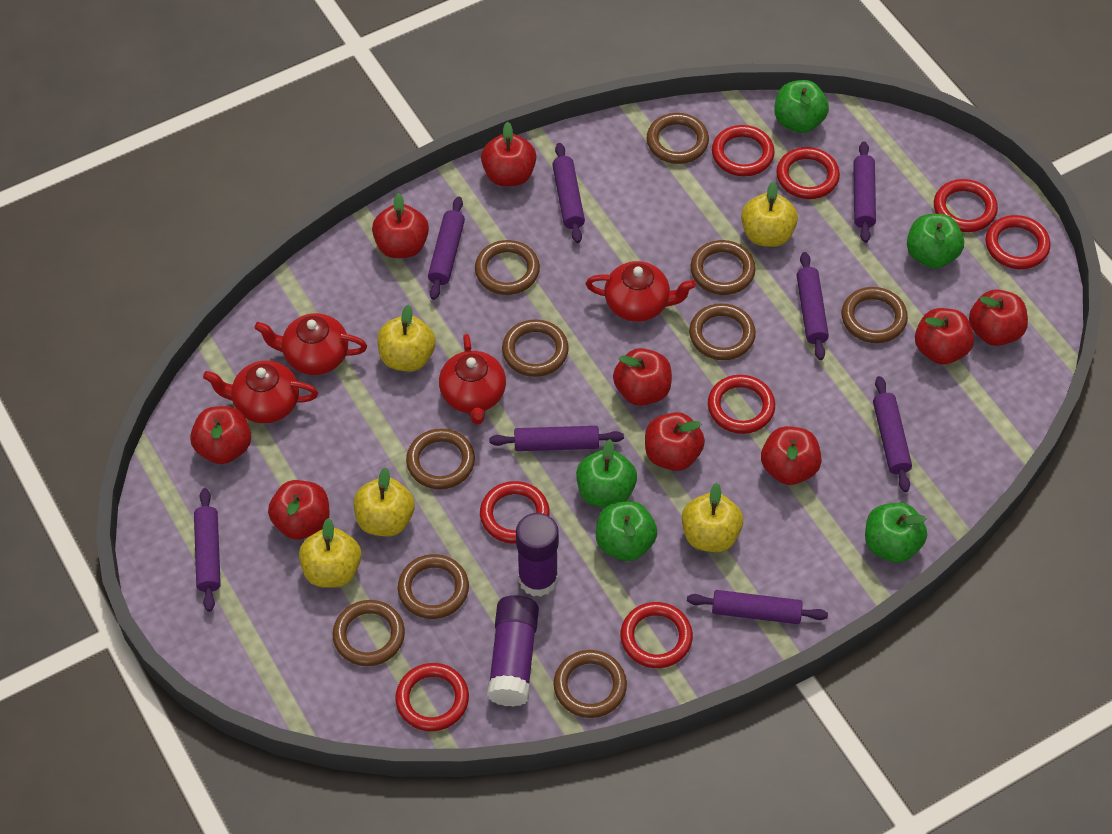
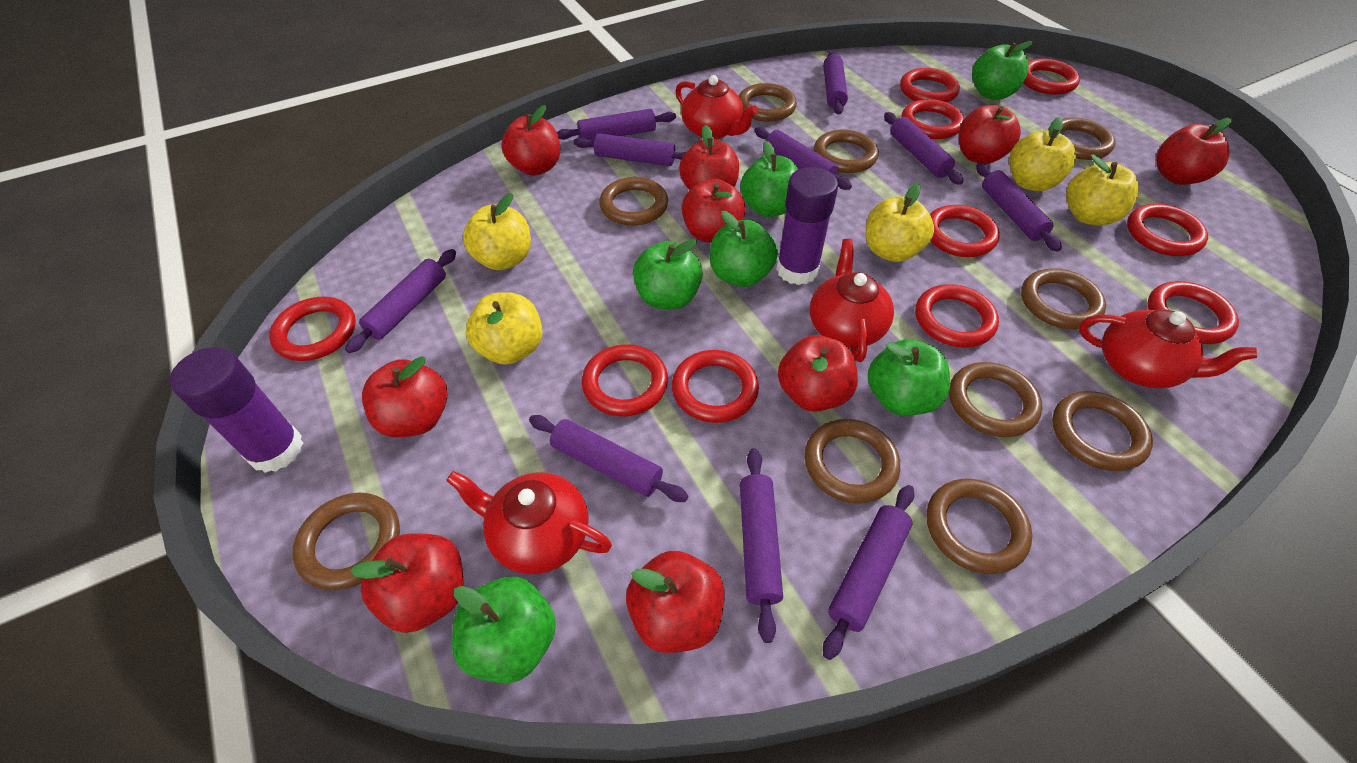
green apple: 5 -> 6
purple rolling pin: 8 -> 10
red ring: 8 -> 10

